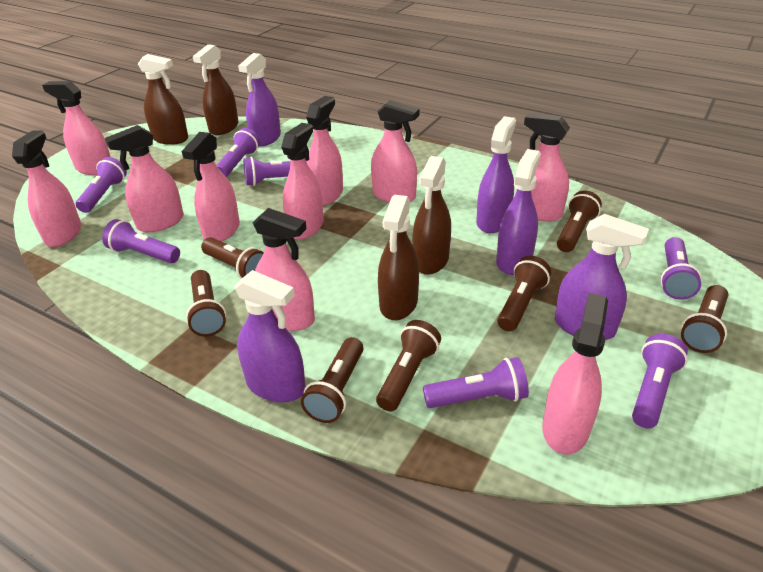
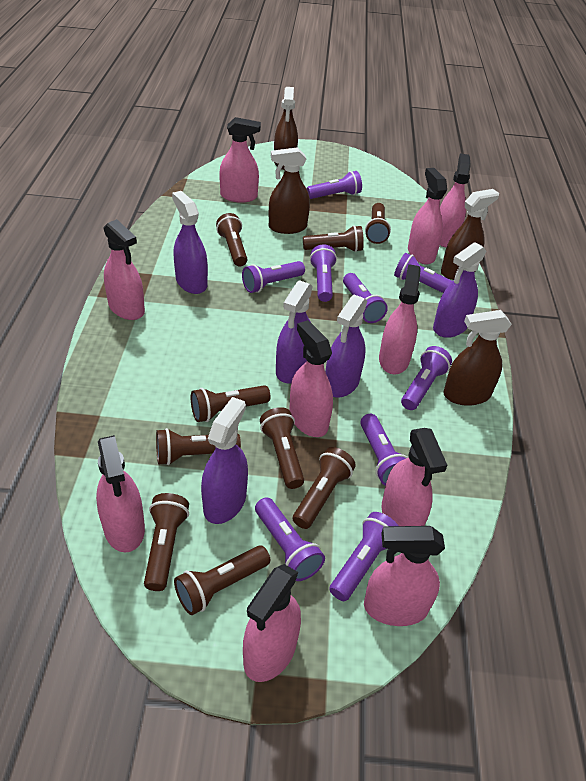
brown flashlight: 7 -> 9
purple flashlight: 7 -> 9

